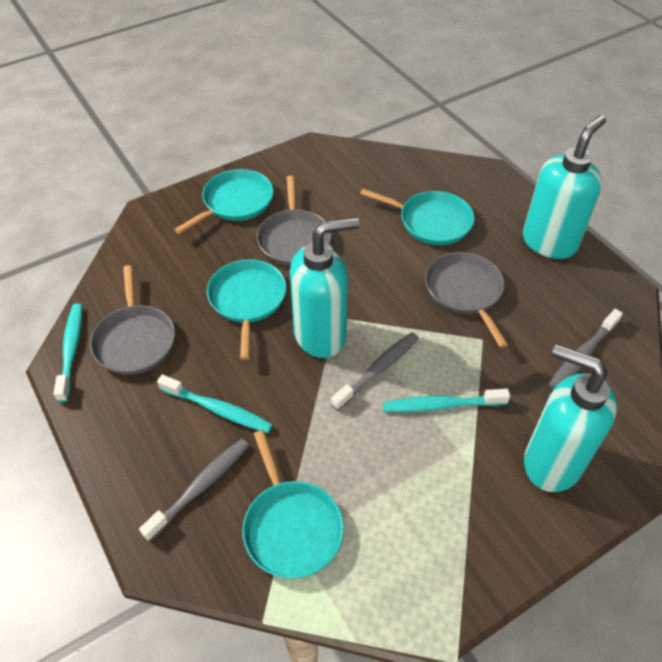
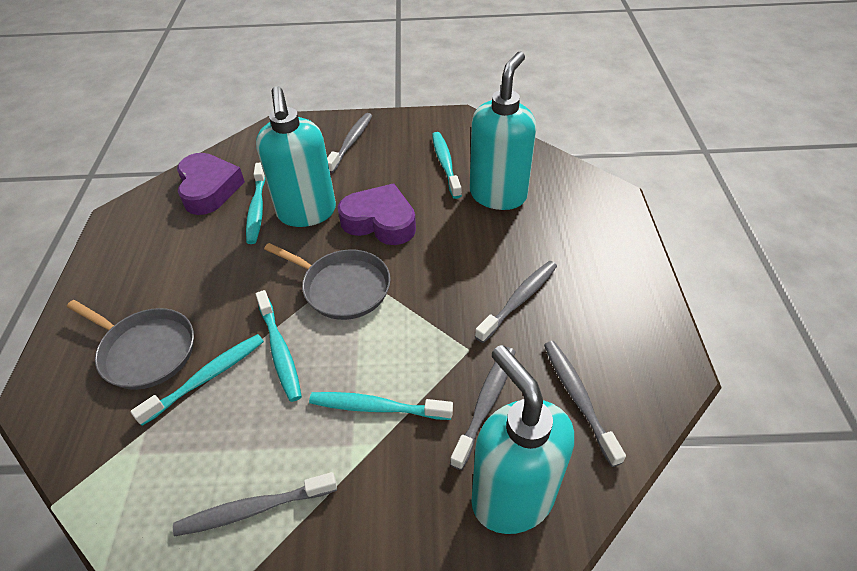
grey pan: 3 -> 2
grey toothbrush: 3 -> 5
purple heart: 0 -> 2
turquoise pan: 4 -> 0
turquoise toothbrush: 3 -> 5

